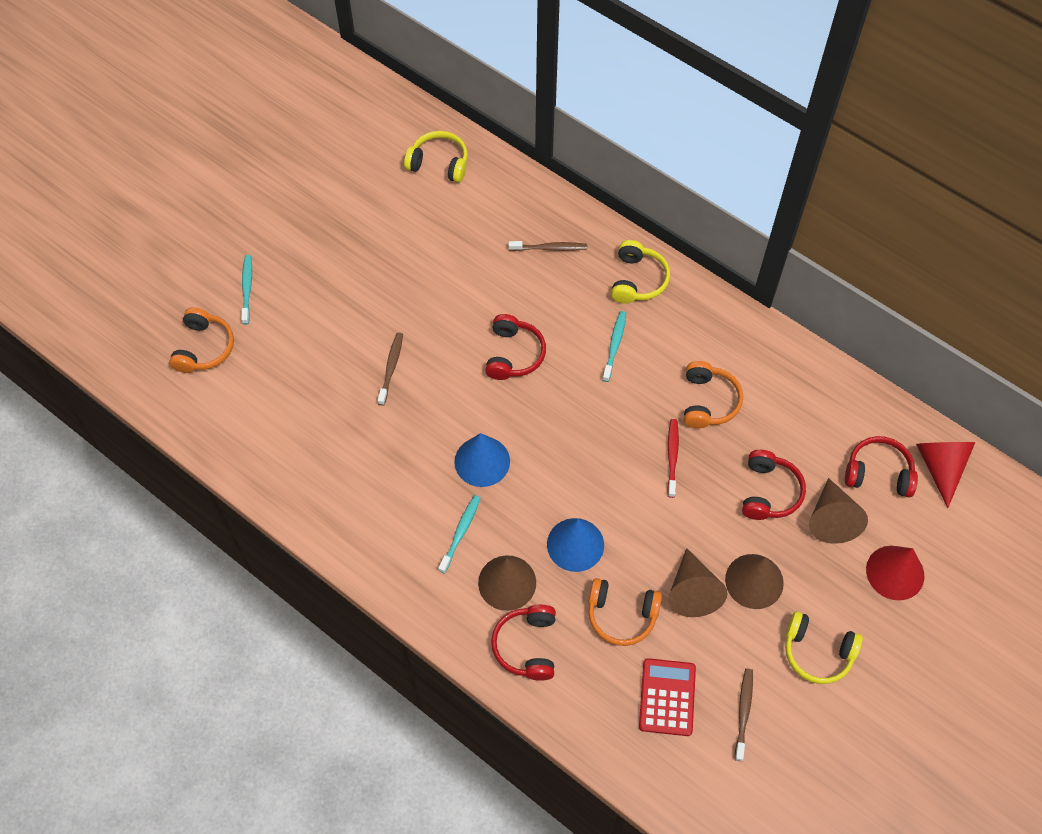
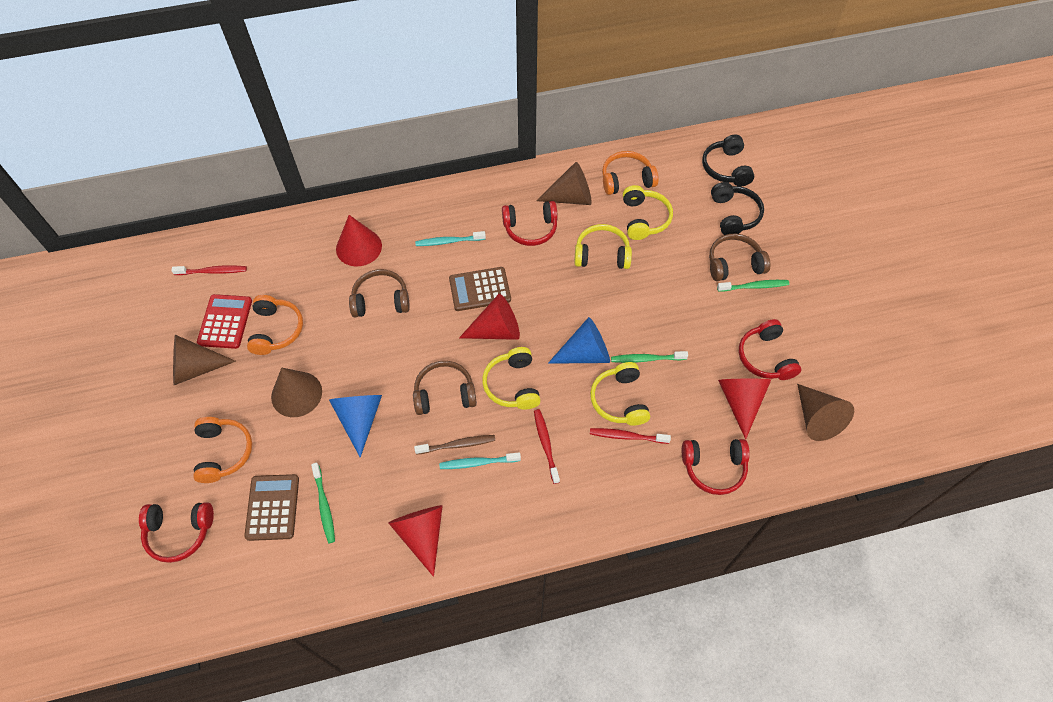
black headphones: 0 -> 2
brown calculator: 0 -> 2
brown headphones: 0 -> 3
brown toothbrush: 3 -> 1
green toothbrush: 0 -> 3
red cone: 2 -> 4
red toothbrush: 1 -> 3
turquoise toothbrush: 3 -> 2
yellow headphones: 3 -> 4

